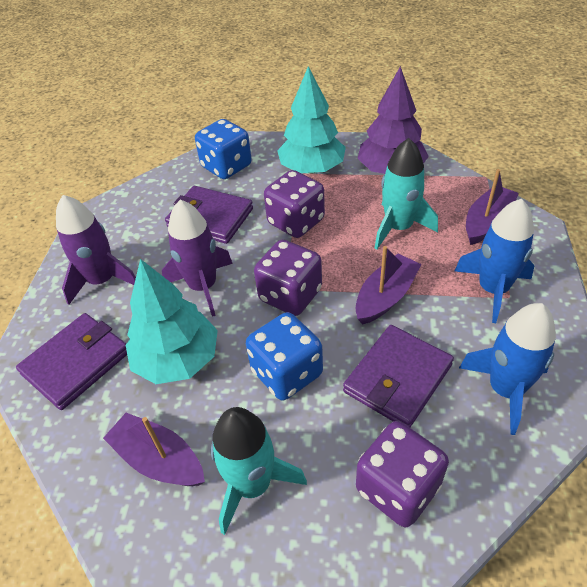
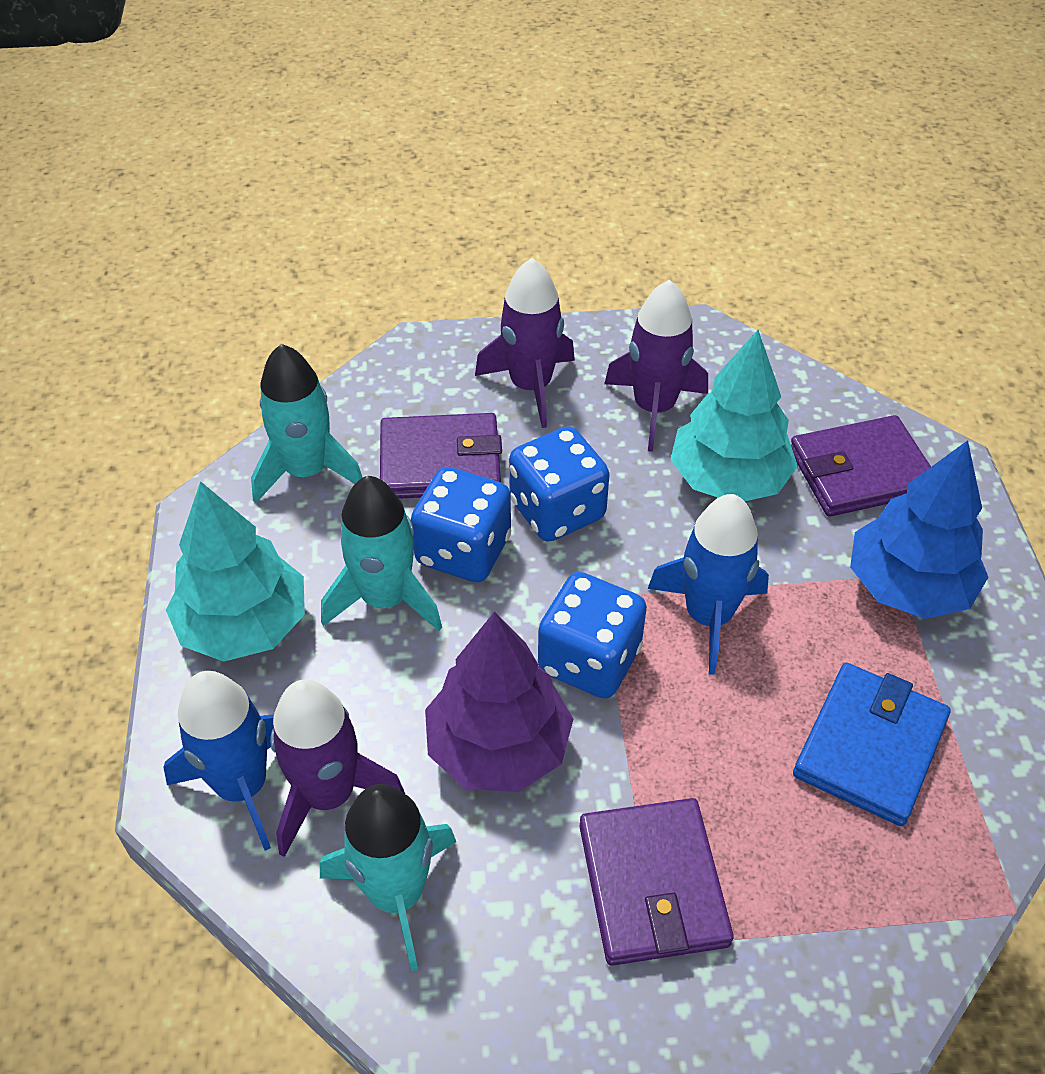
blue dice: 2 -> 3
blue tree: 0 -> 1
blue wallet: 0 -> 1
purple boat: 3 -> 0
purple dice: 3 -> 0
purple rocket: 2 -> 3
turquoise rocket: 2 -> 3

